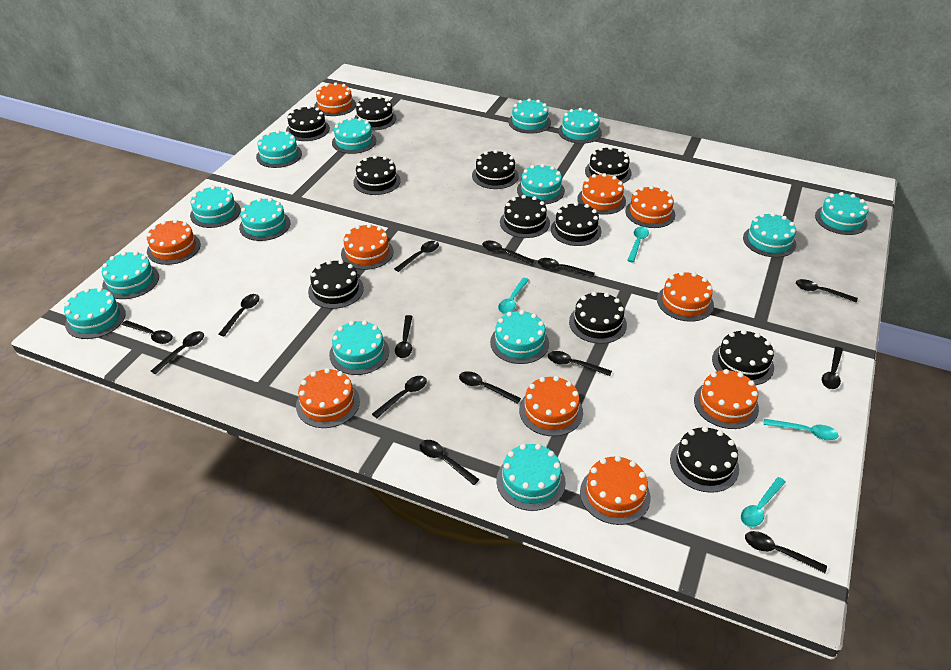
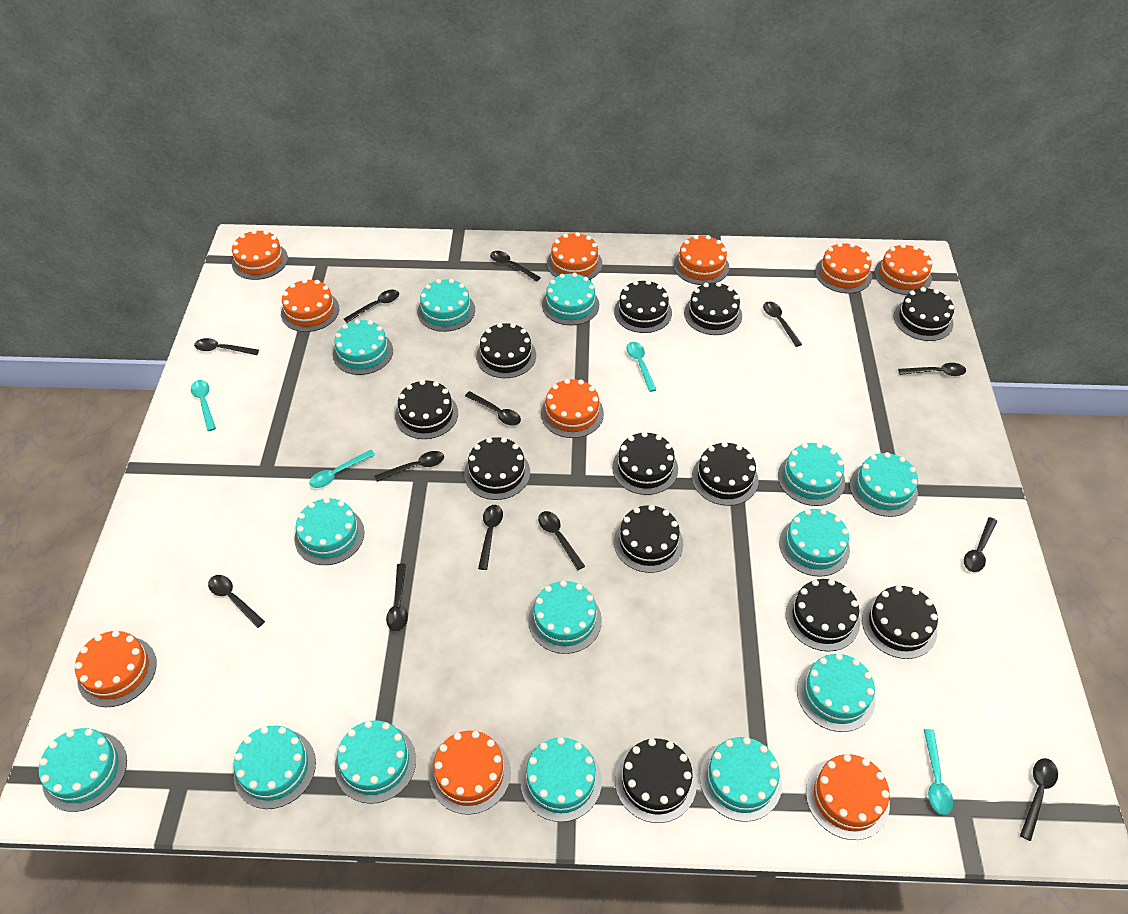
black cake: 11 -> 12
black spoon: 14 -> 13

